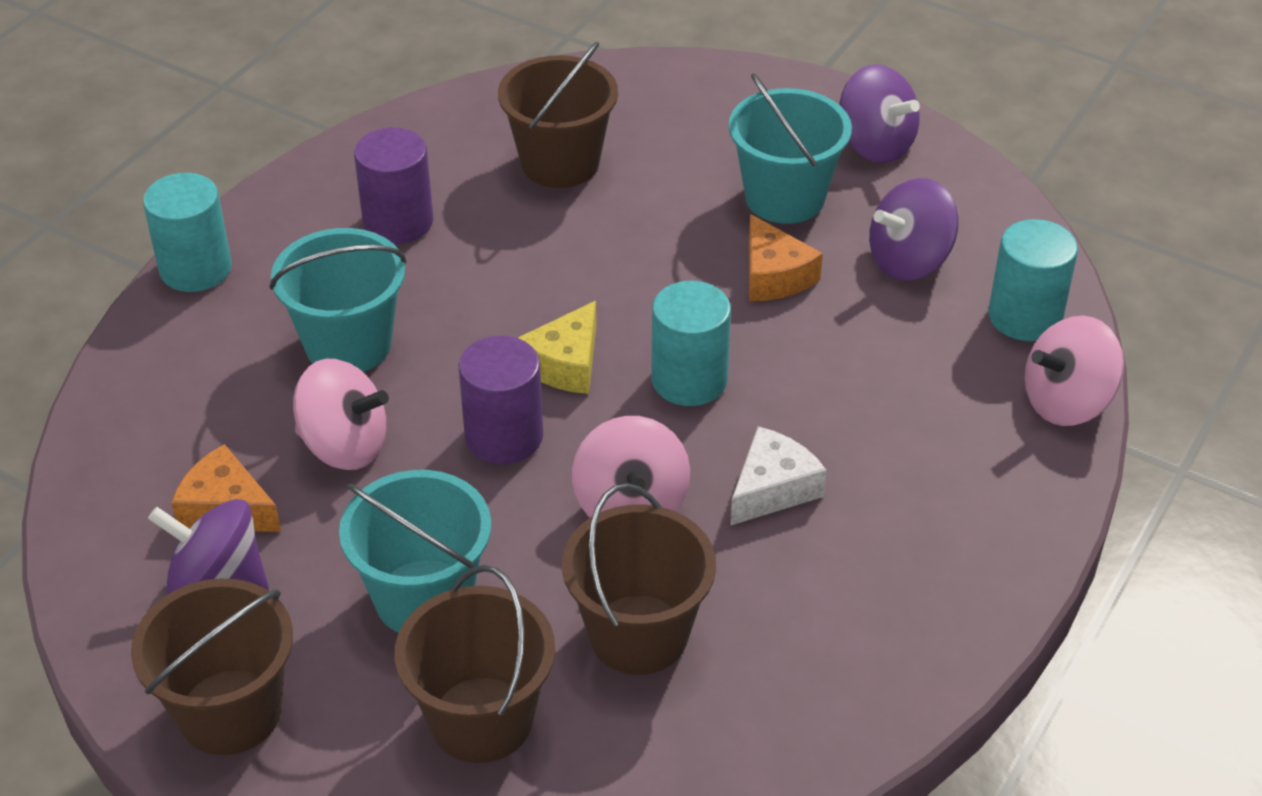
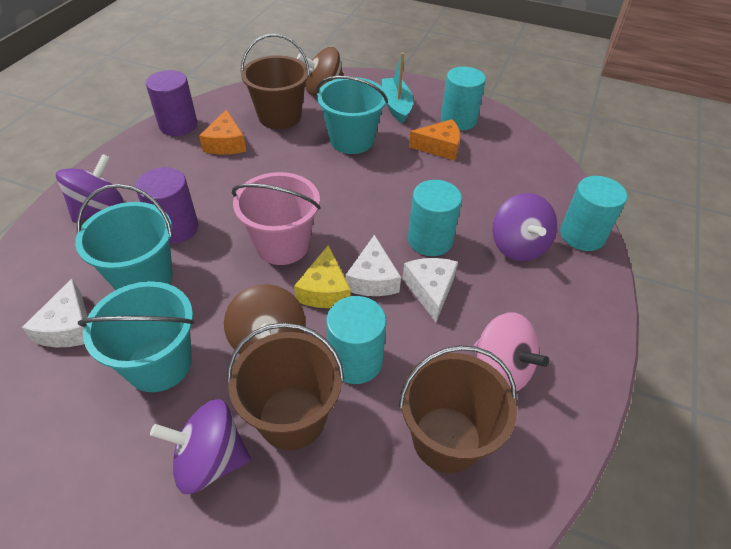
brown bucket: 4 -> 3
brown spinning top: 0 -> 2
pink bucket: 0 -> 1
pink spinning top: 3 -> 1
turquoise boat: 0 -> 1
turquoise cylinder: 3 -> 4
white cheese: 1 -> 3

